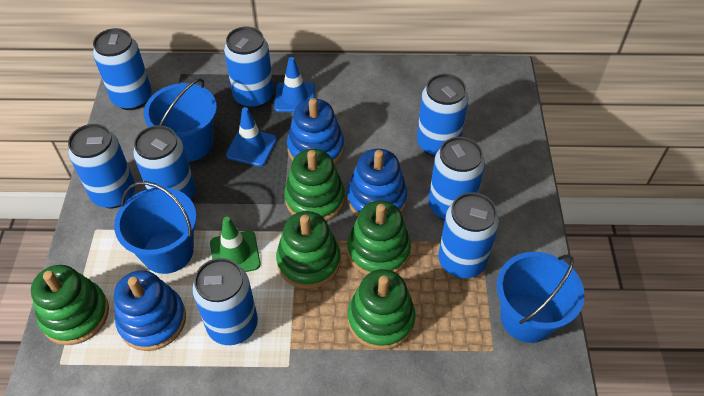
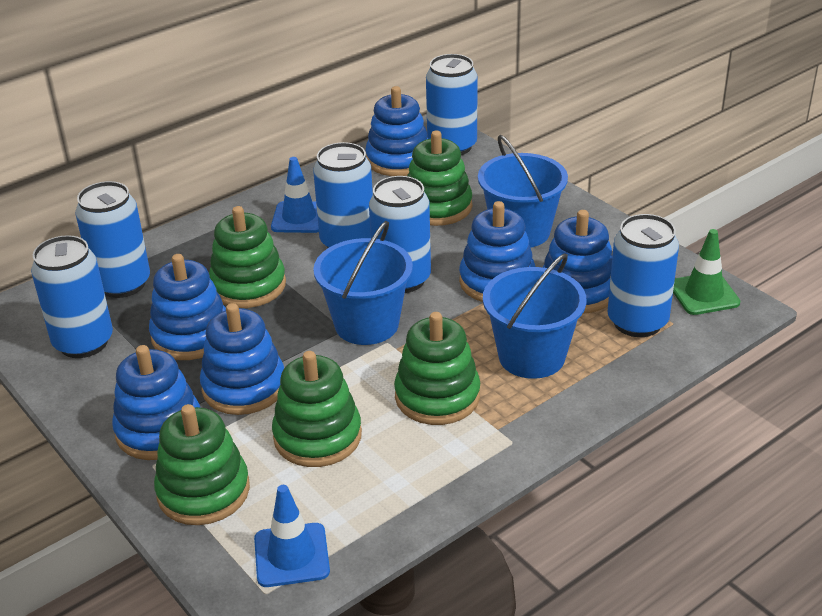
blue can: 8 -> 6
blue stacking toy: 3 -> 6

